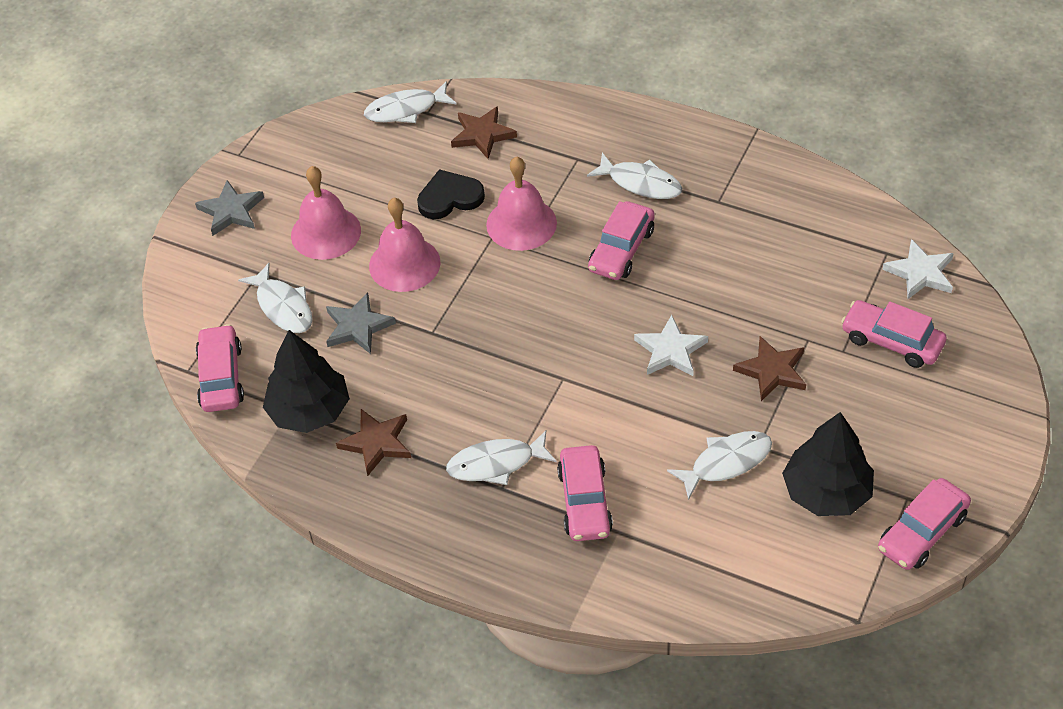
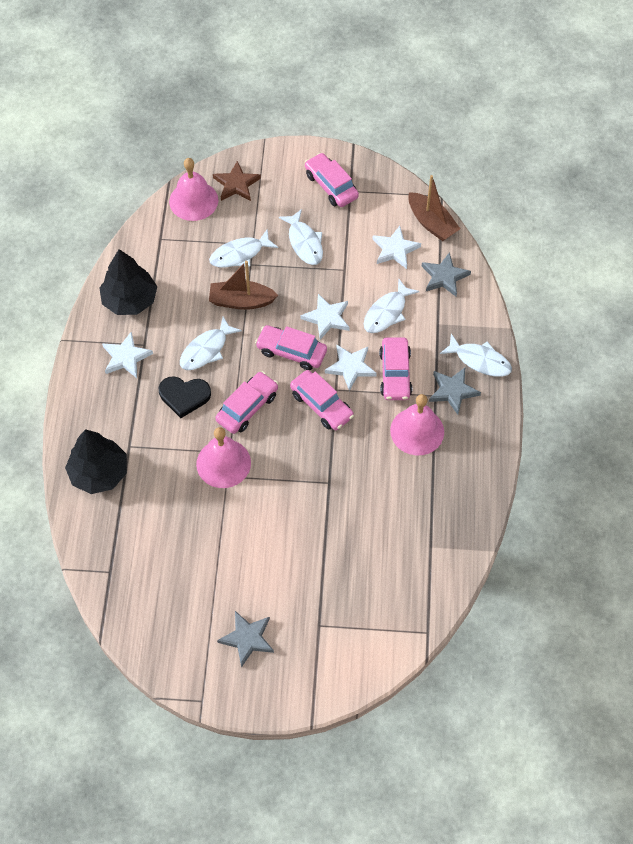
brown boat: 0 -> 2
brown star: 3 -> 1
grey star: 2 -> 3
white star: 2 -> 4

